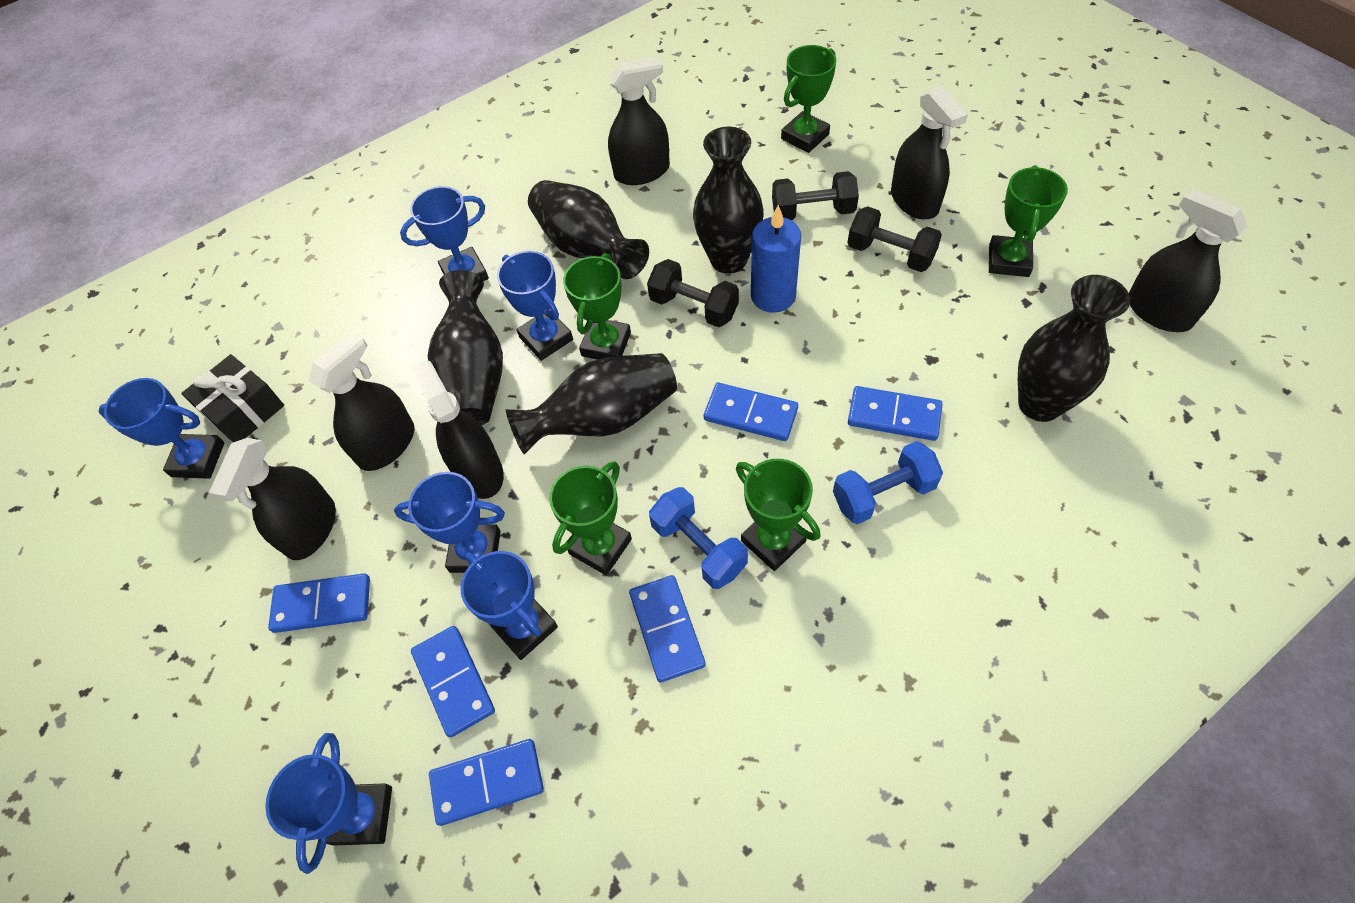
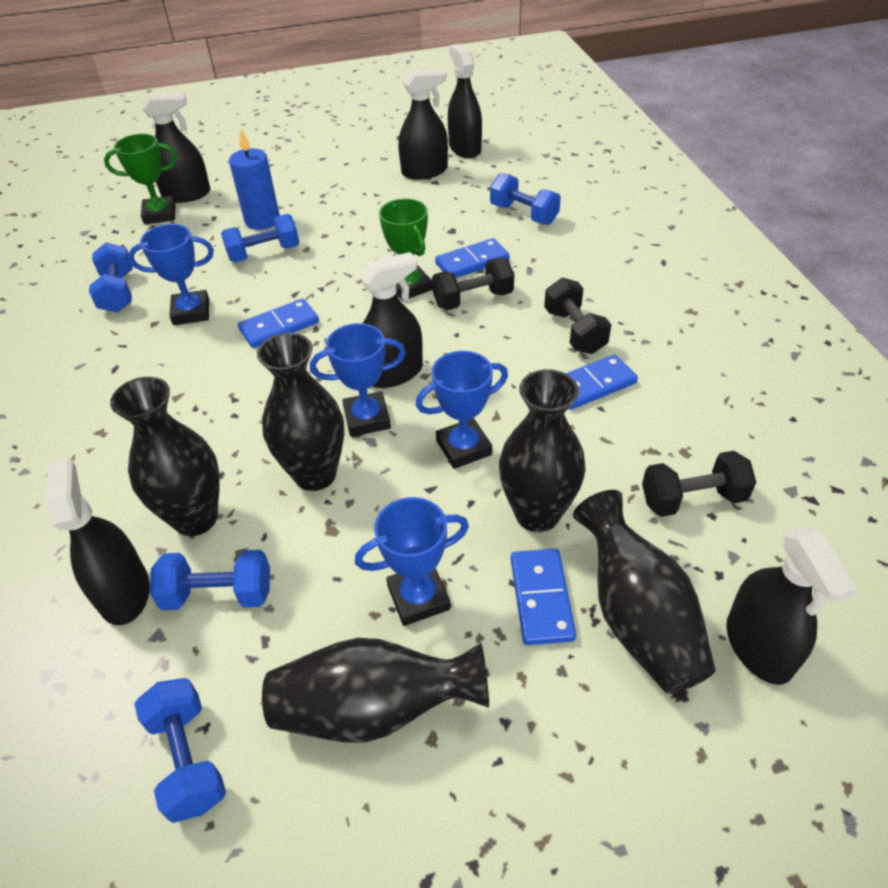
black gift: 1 -> 0
blue domino: 6 -> 4
blue dumbbell: 2 -> 5
blue trophy: 6 -> 4
green trophy: 5 -> 2

